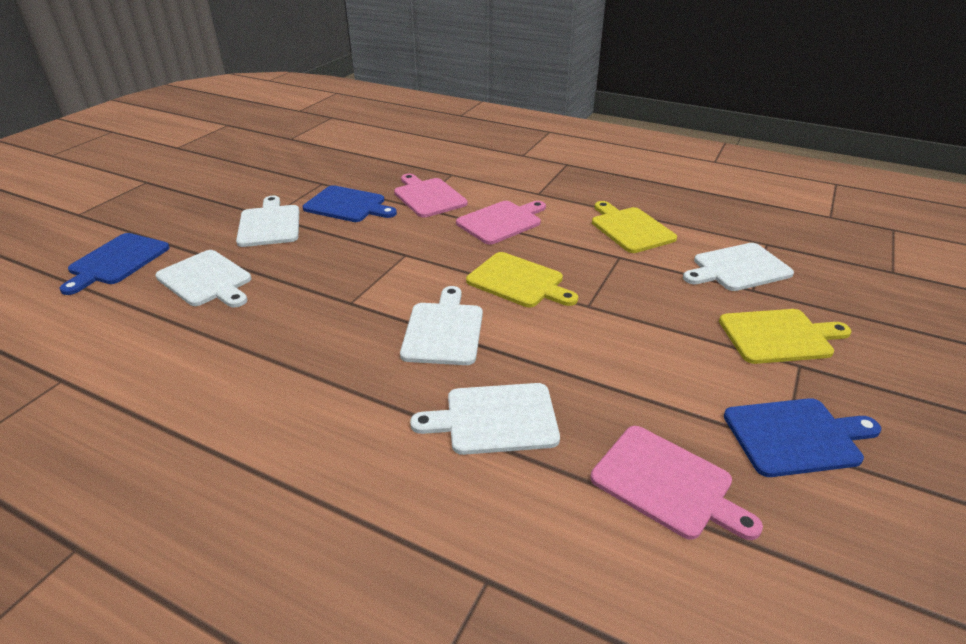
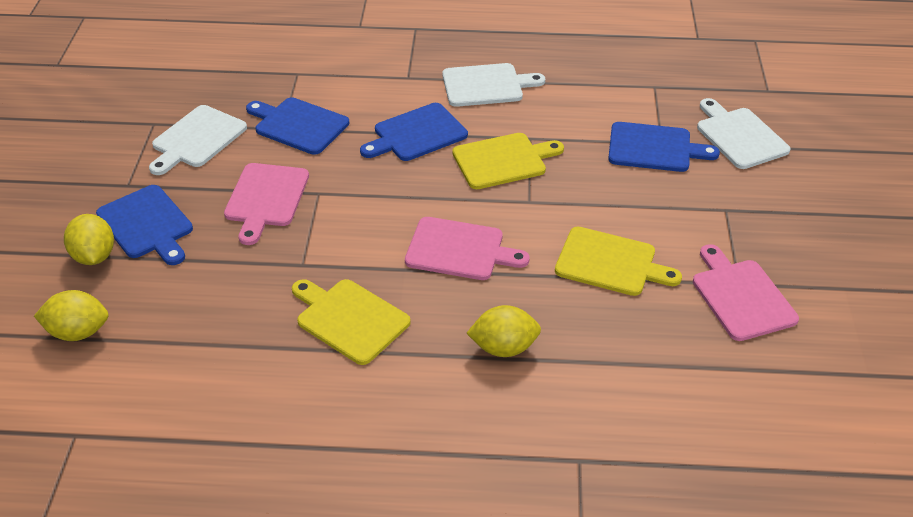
blue cutting board: 3 -> 4
white cutting board: 5 -> 3
yellow lemon: 0 -> 3

